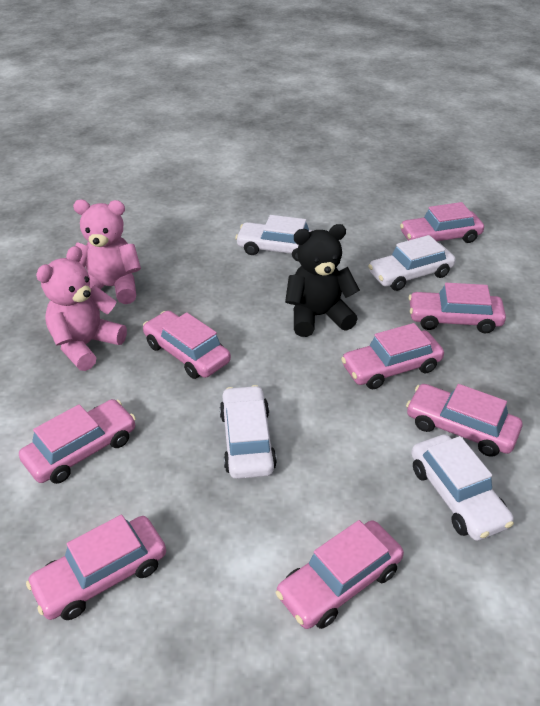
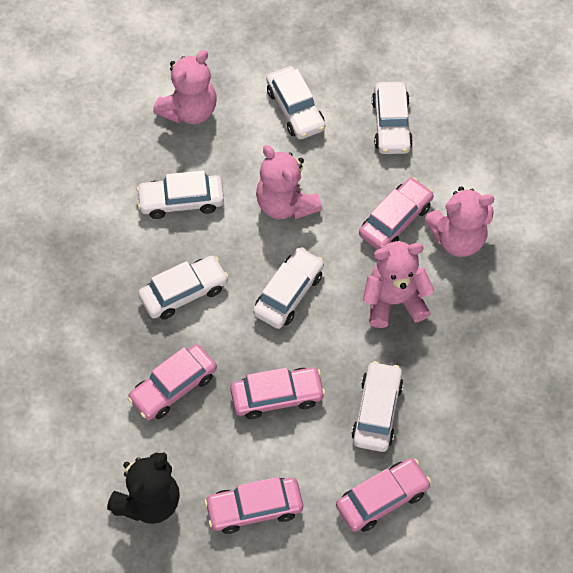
pink car: 8 -> 5
pink teddy bear: 2 -> 4
white car: 4 -> 6

